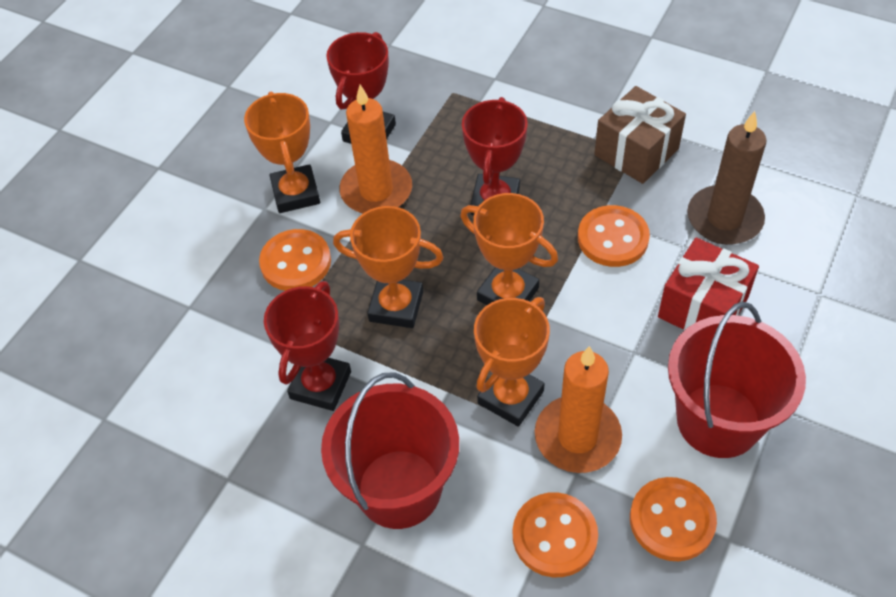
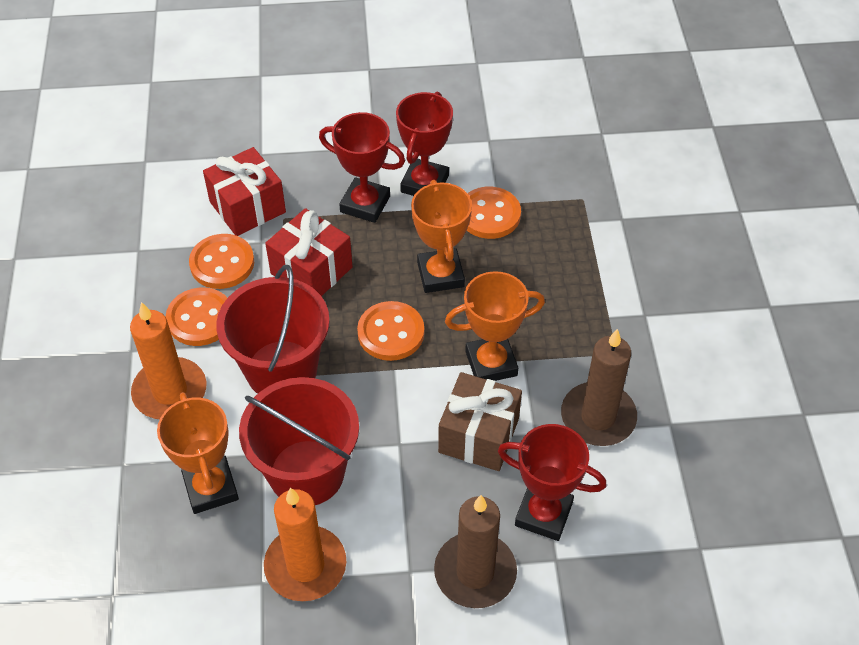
brown candle: 1 -> 2
orange trophy: 4 -> 3
red gift: 1 -> 2

